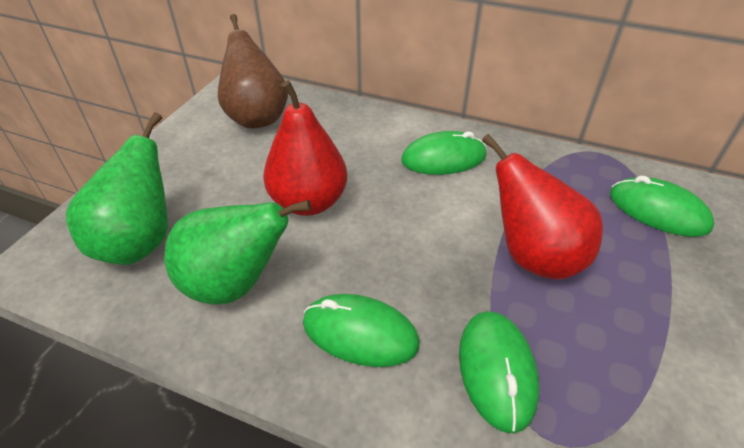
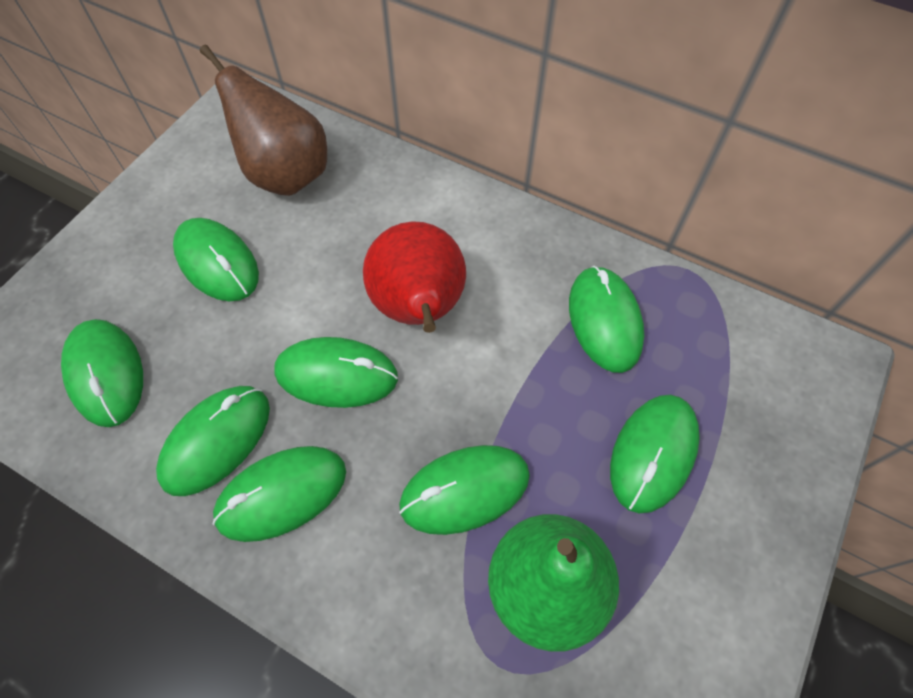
green mouse: 4 -> 8
green pear: 2 -> 1
red pear: 2 -> 1

